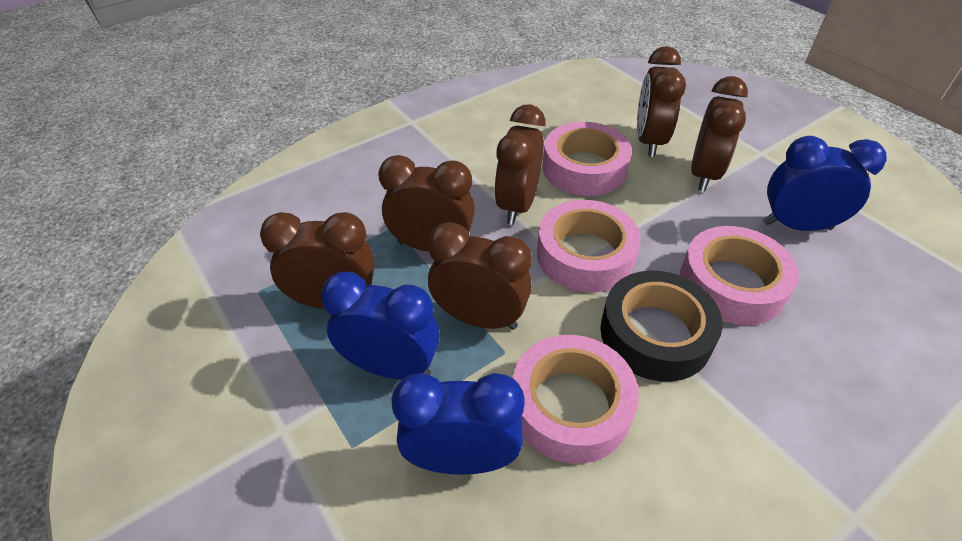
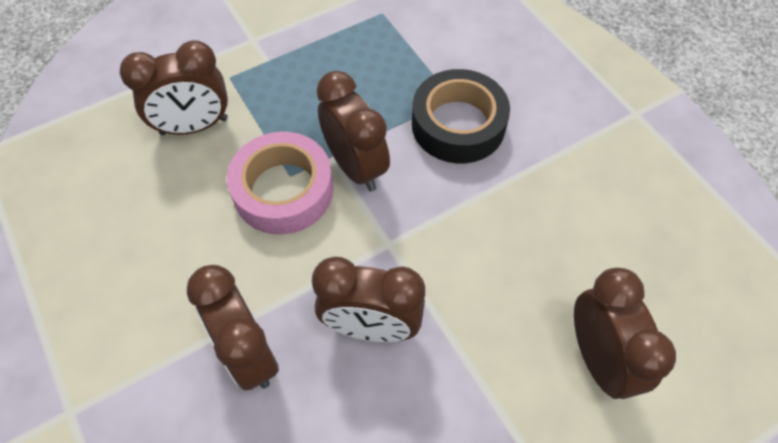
blue clock: 3 -> 0
brown clock: 6 -> 5
pink tape: 4 -> 1

